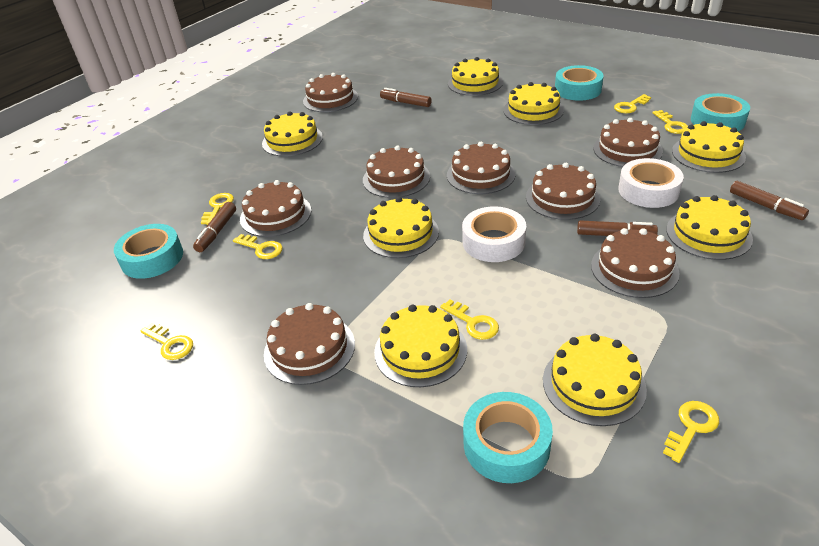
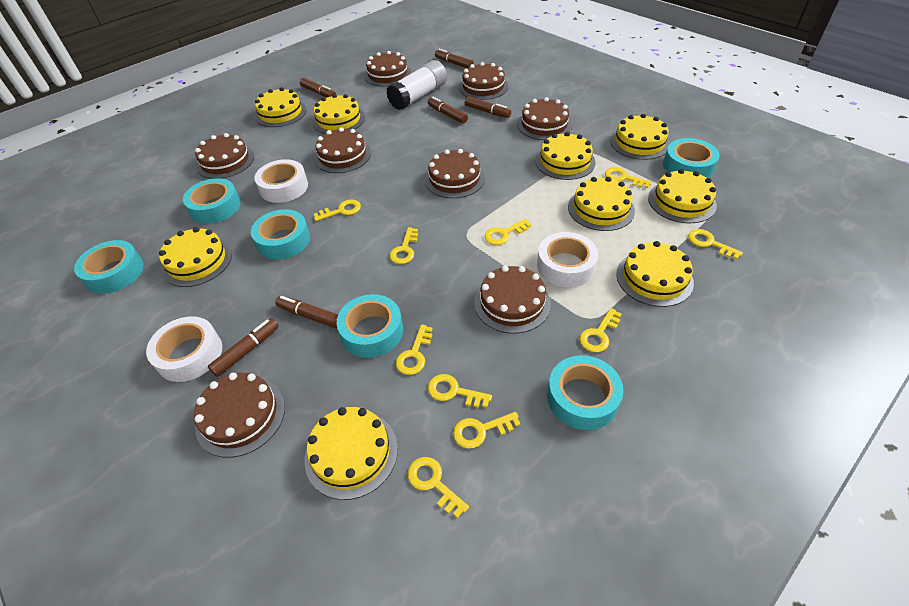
brown marker: 4 -> 6
turquoise tape: 4 -> 6
white glue stick: 0 -> 1
white tape: 2 -> 3
yellow cake: 8 -> 9
yellow key: 7 -> 10

